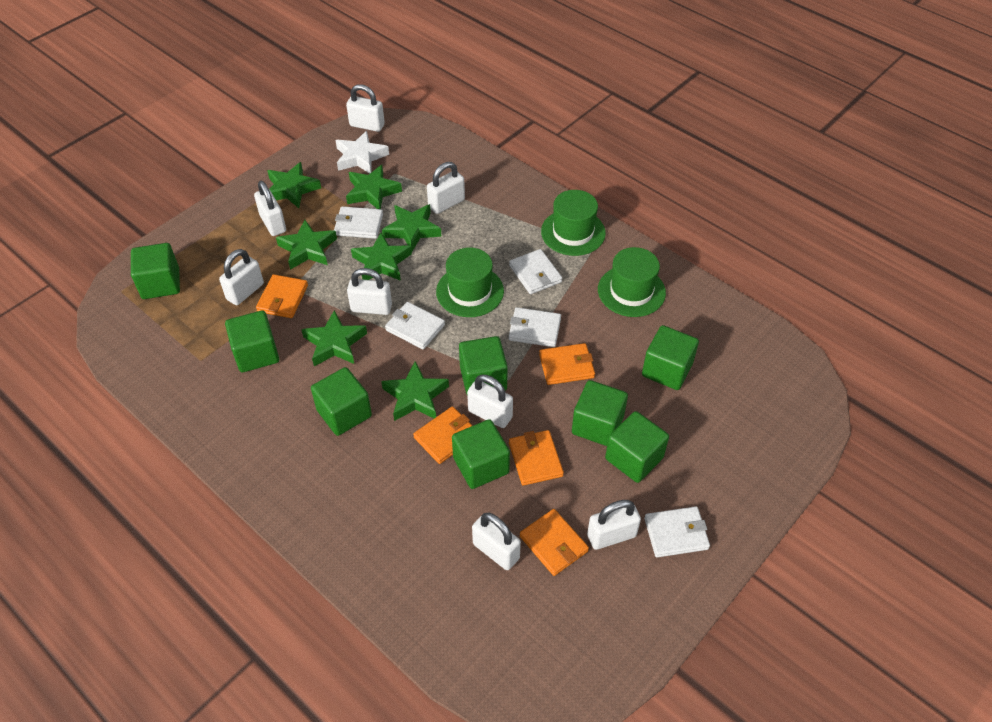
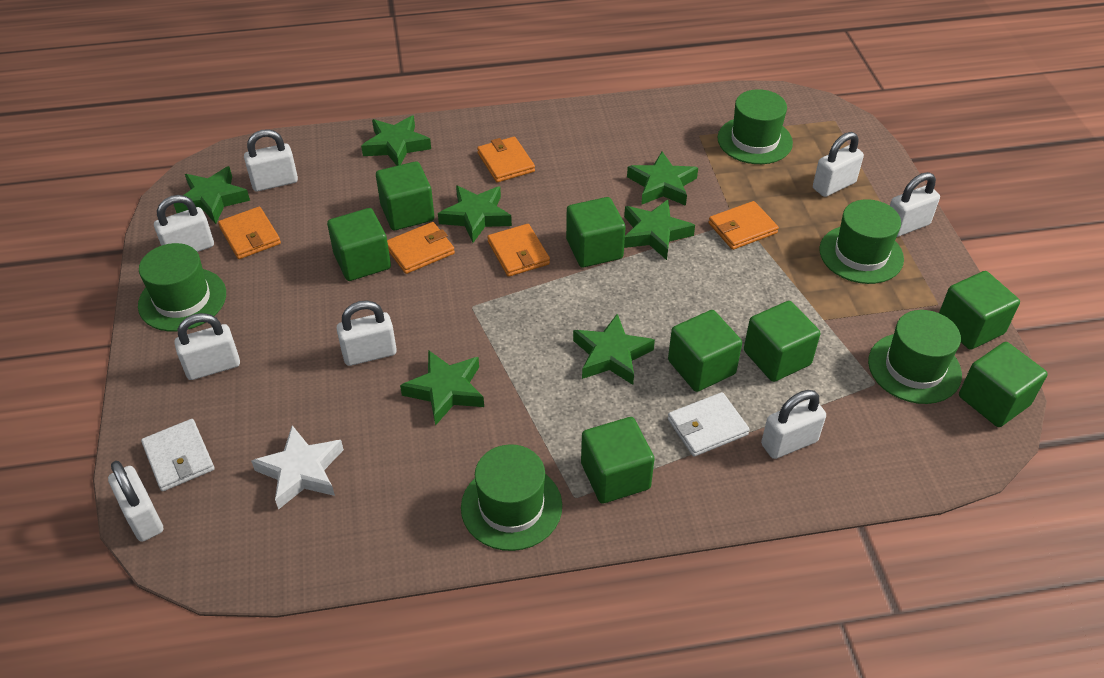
green hat: 3 -> 5
white wallet: 5 -> 2

